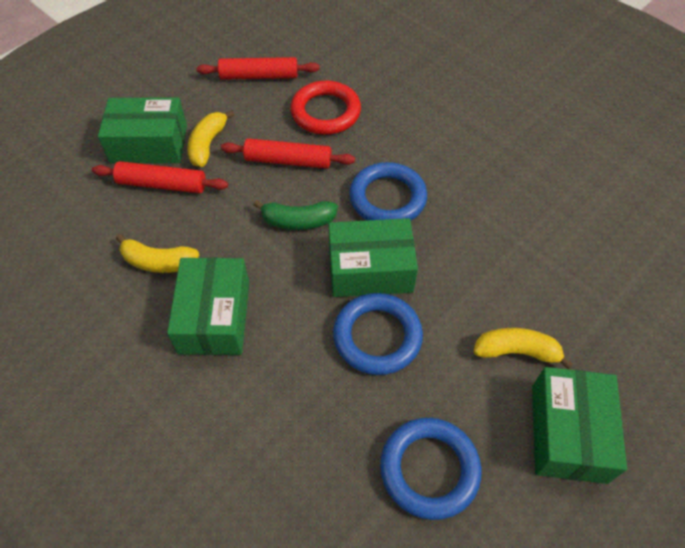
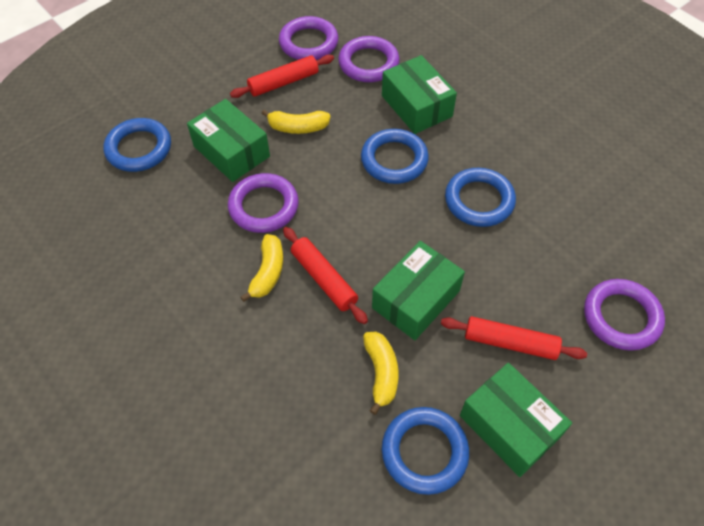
blue ring: 3 -> 4
green banana: 1 -> 0
purple ring: 0 -> 4
red ring: 1 -> 0

